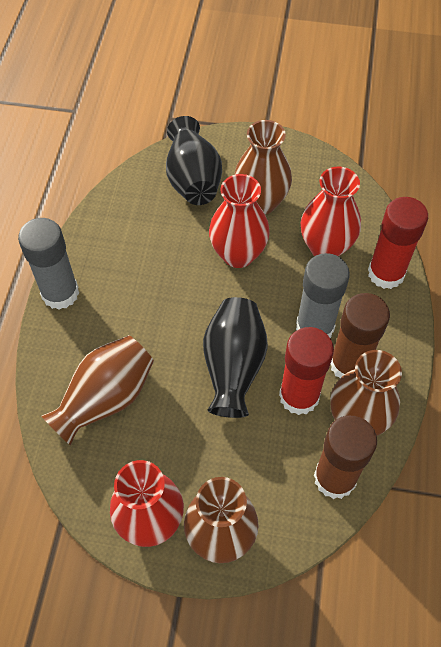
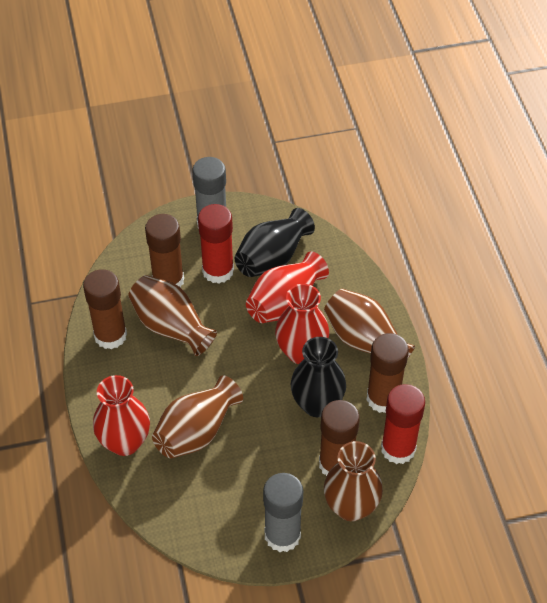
brown glue stick: 2 -> 4

